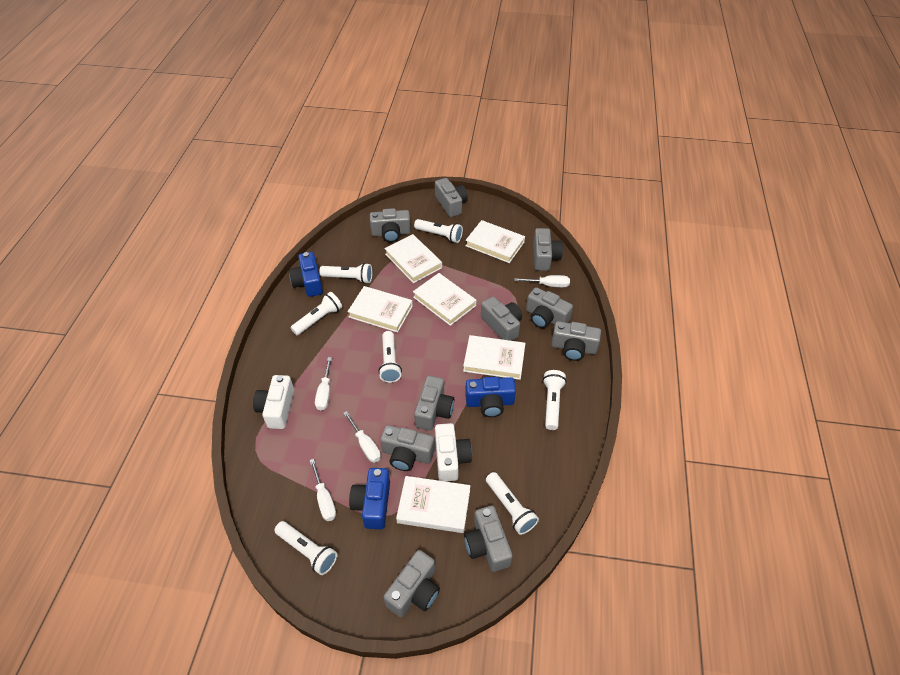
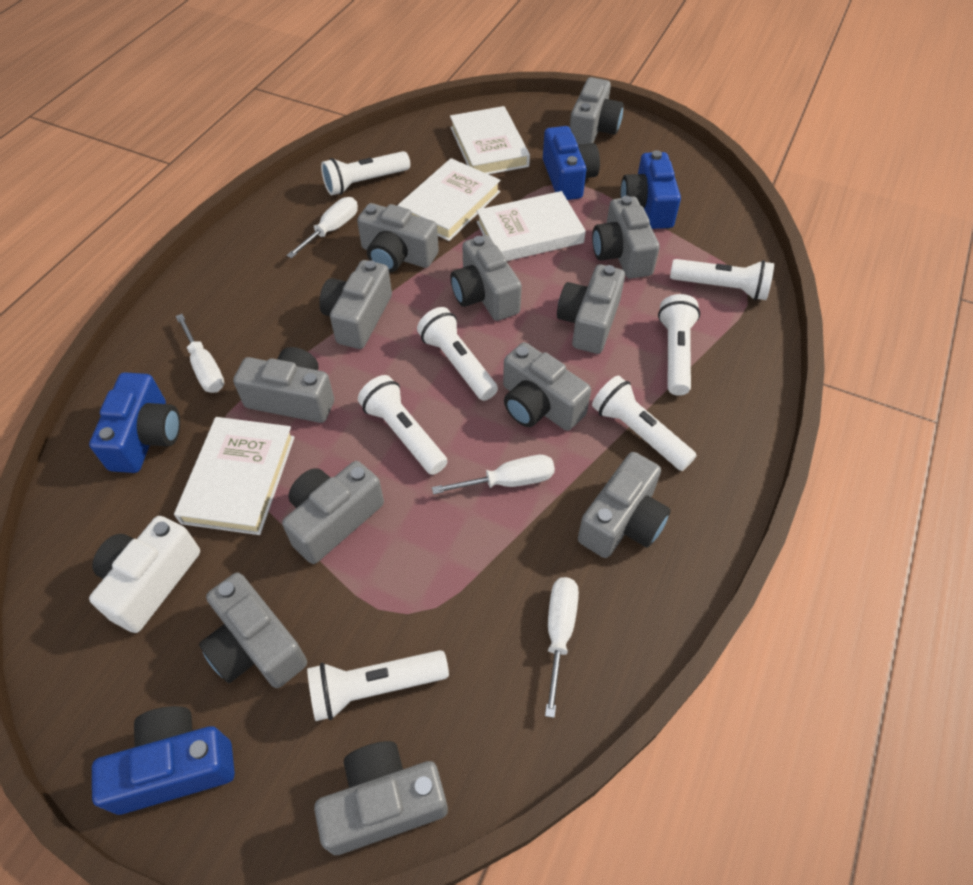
blue camera: 3 -> 4
grey camera: 10 -> 12
white book: 6 -> 4
white camera: 2 -> 1

